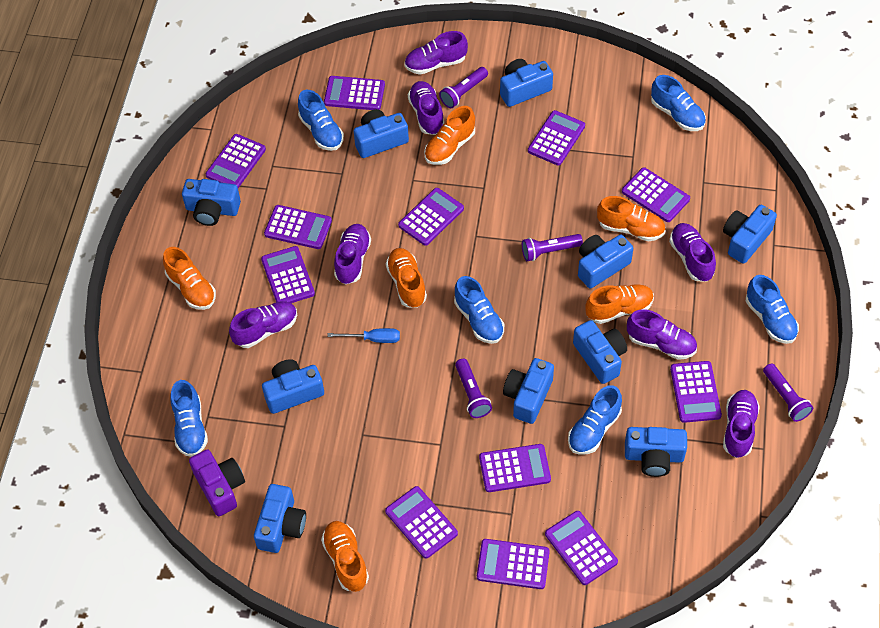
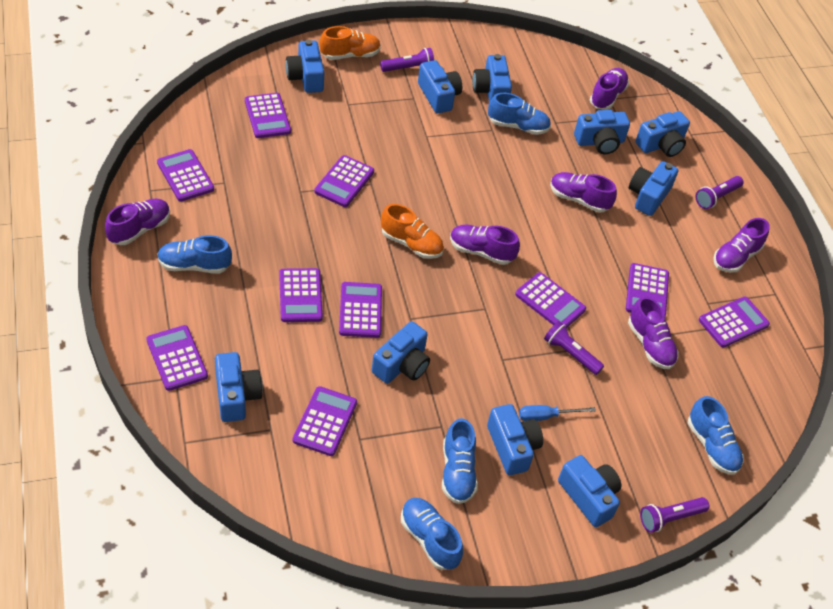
blue shoe: 6 -> 5
orange shoe: 6 -> 2
purple calculator: 12 -> 10
purple camera: 1 -> 0
purple shoe: 7 -> 6

